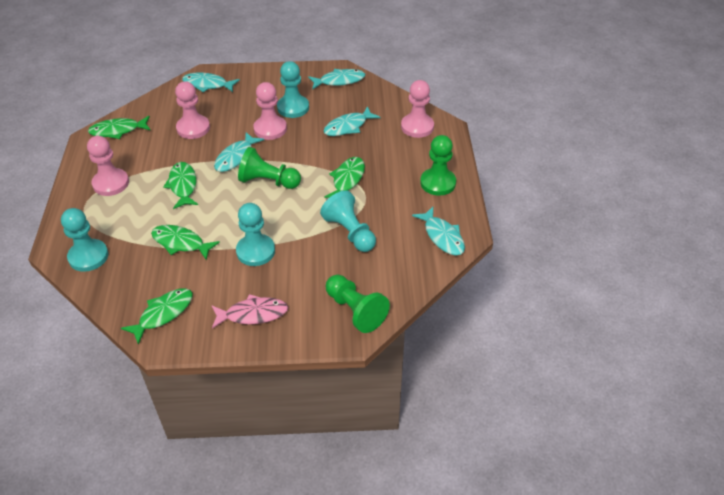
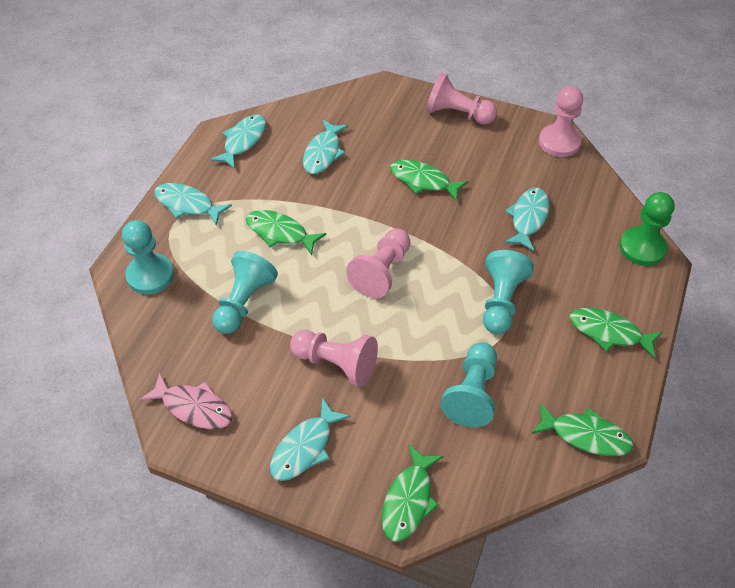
green pawn: 3 -> 1

